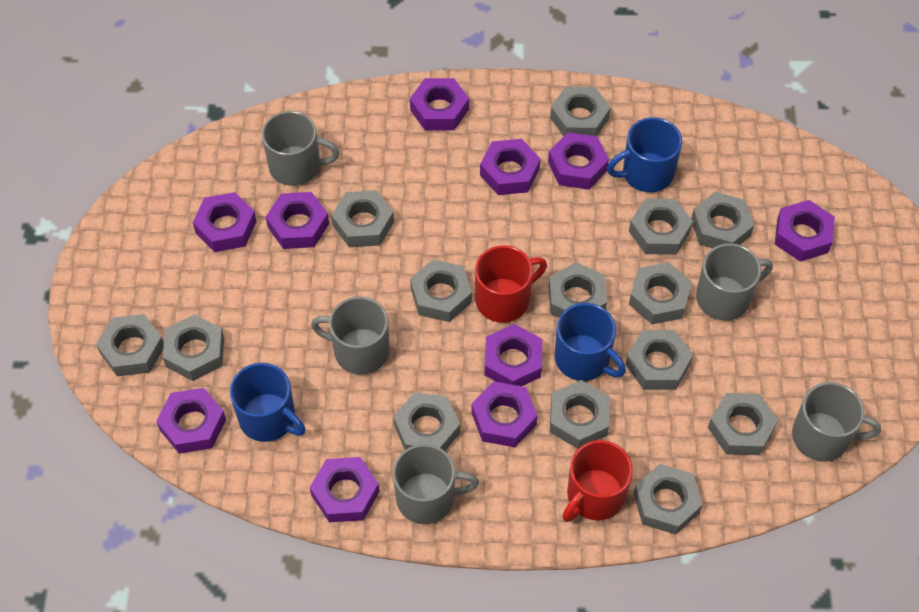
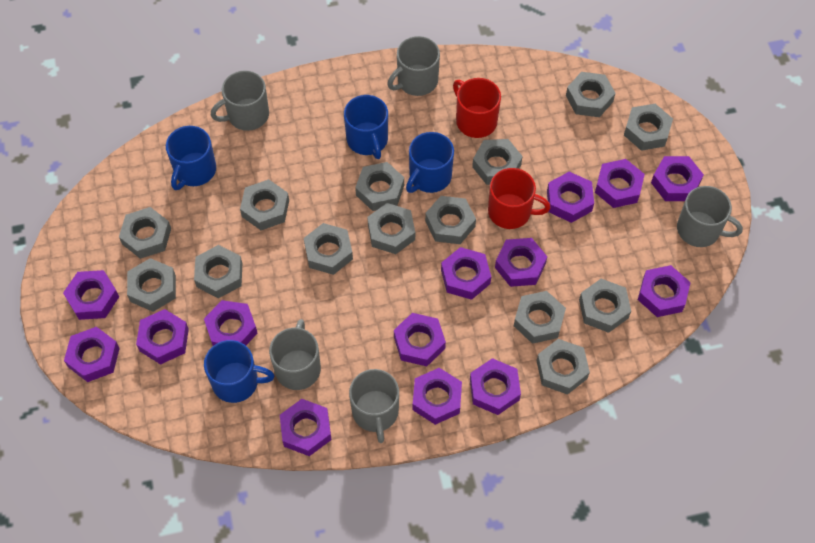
blue mug: 3 -> 4
purple nut: 10 -> 14

